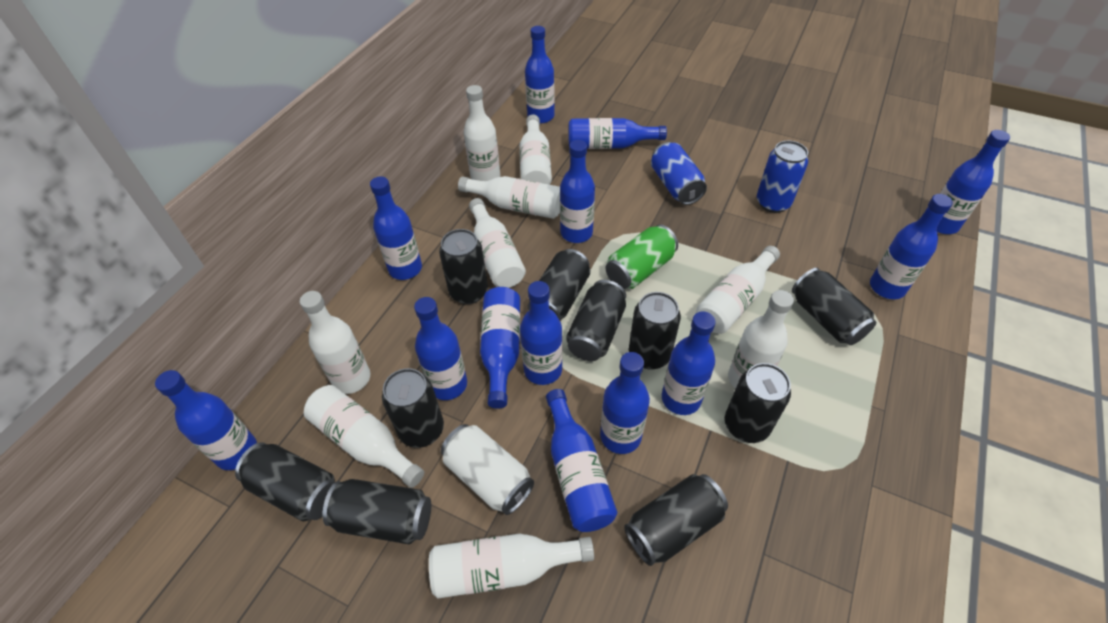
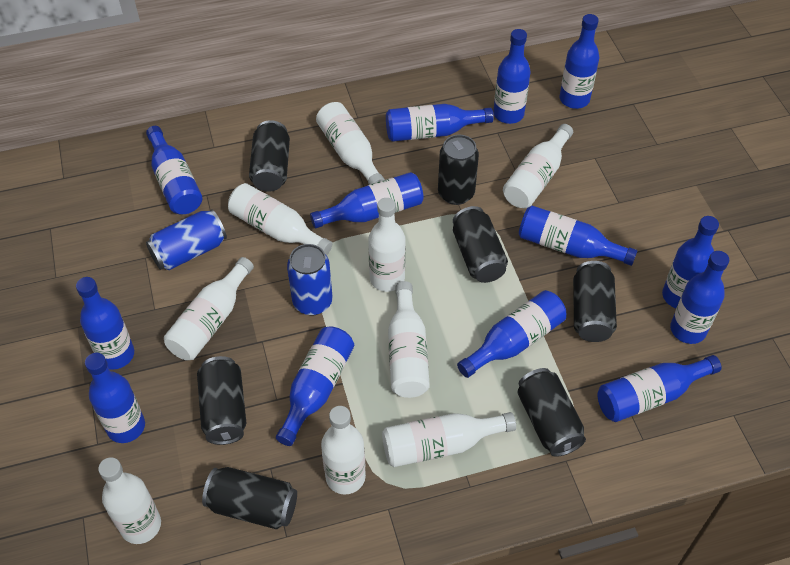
black can: 10 -> 7
green can: 1 -> 0
white can: 1 -> 0

